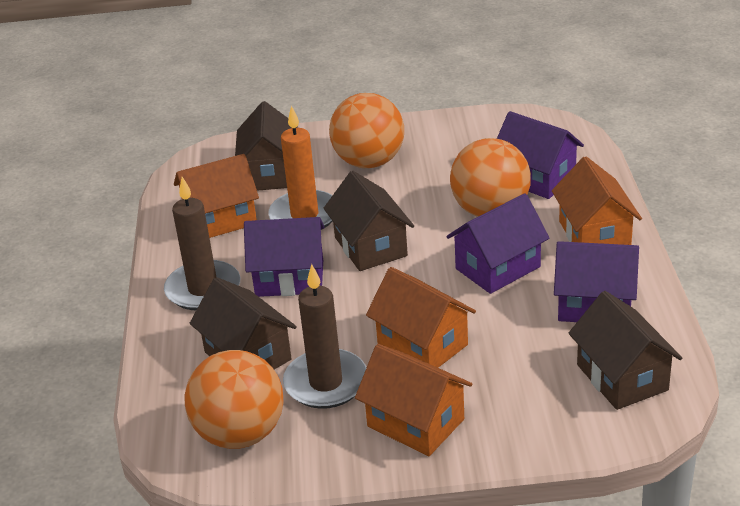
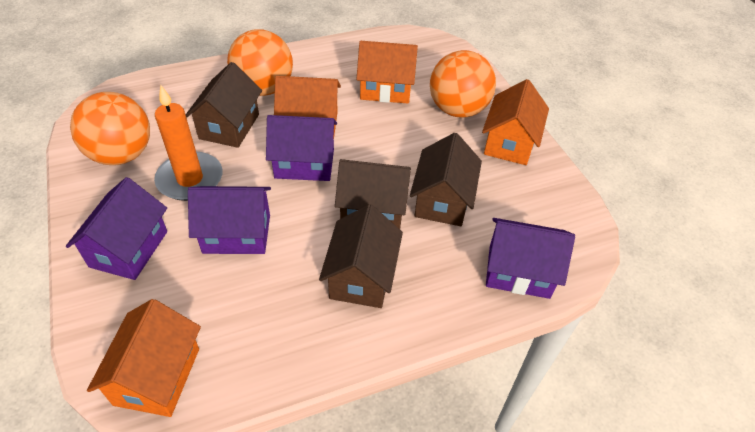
brown candle: 2 -> 0

